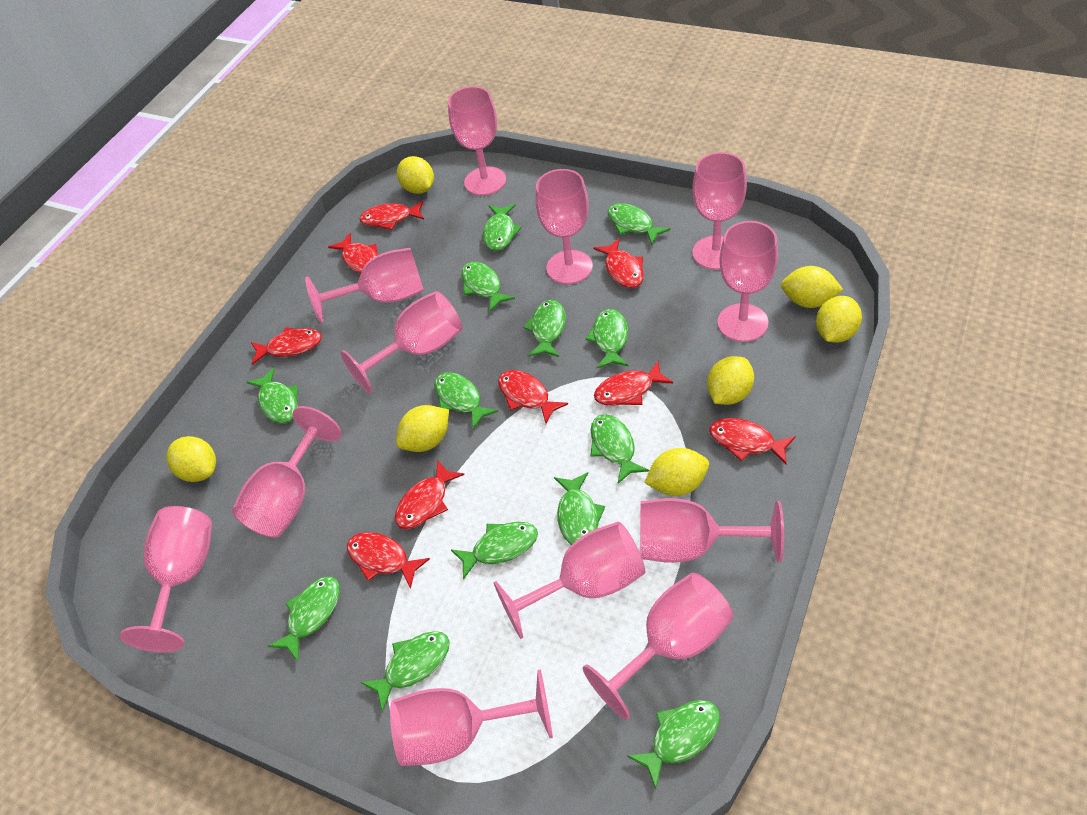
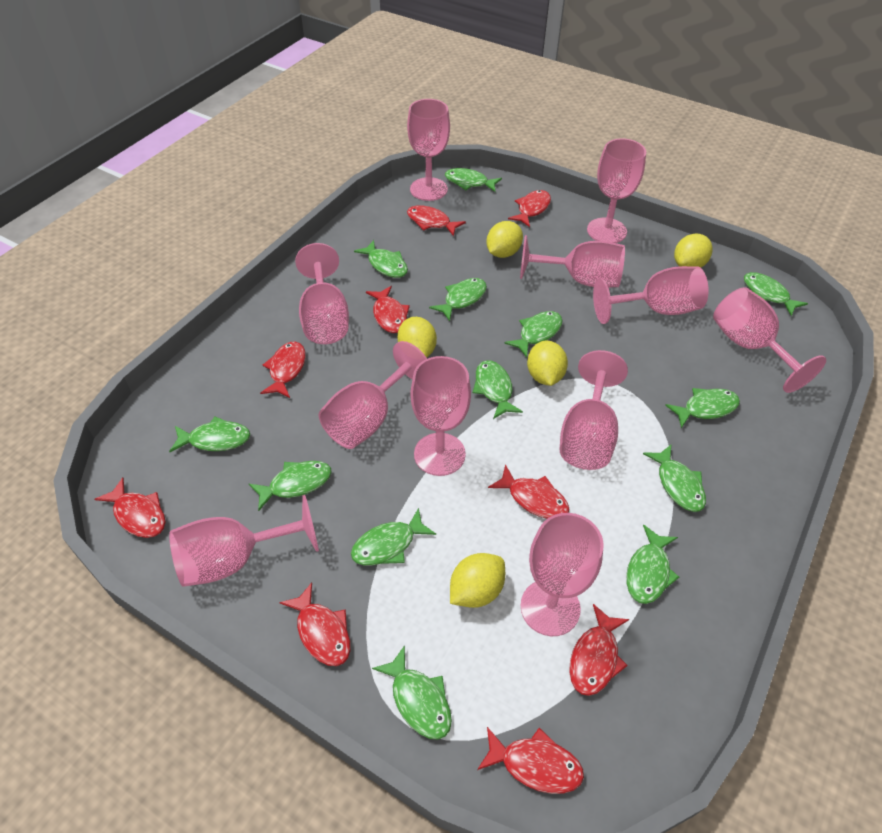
pink goblet: 12 -> 11
yellow lemon: 7 -> 5

